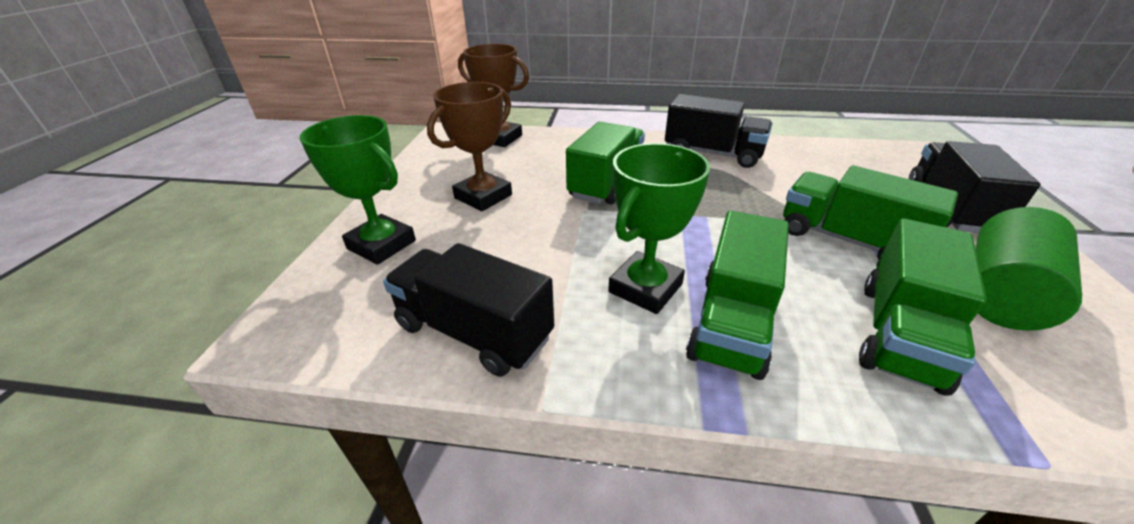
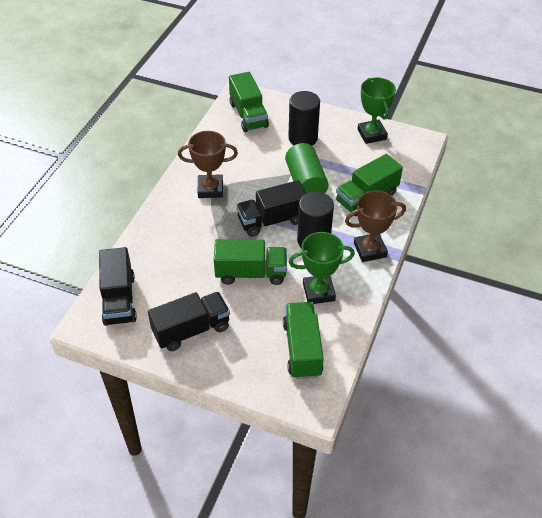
black cylinder: 0 -> 2

